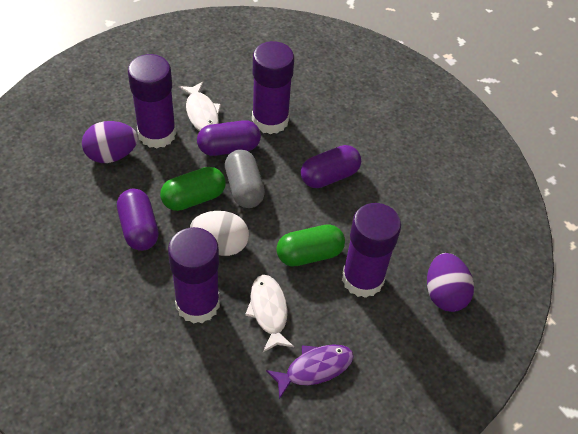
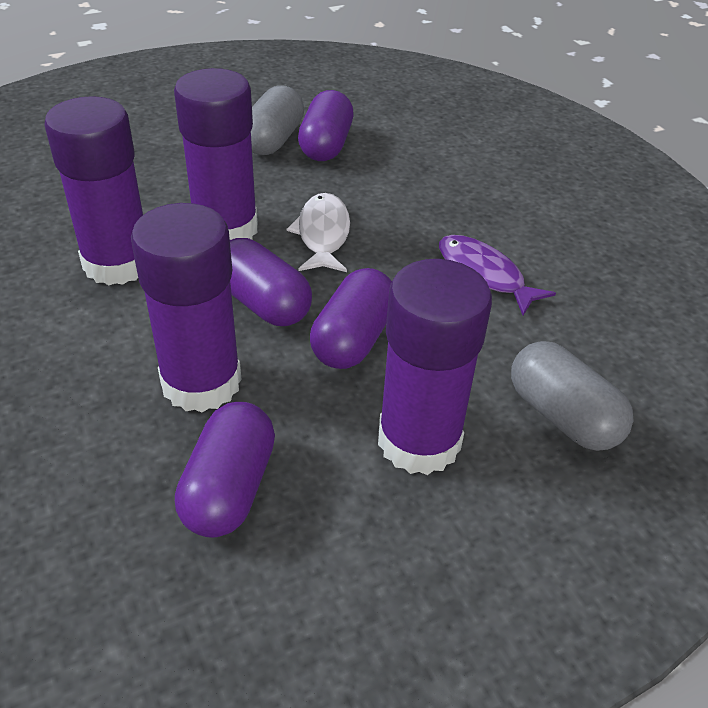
green capsule: 2 -> 0
grey capsule: 1 -> 2
purple capsule: 3 -> 4
purple egg: 2 -> 0
white egg: 1 -> 0
white fish: 2 -> 1

